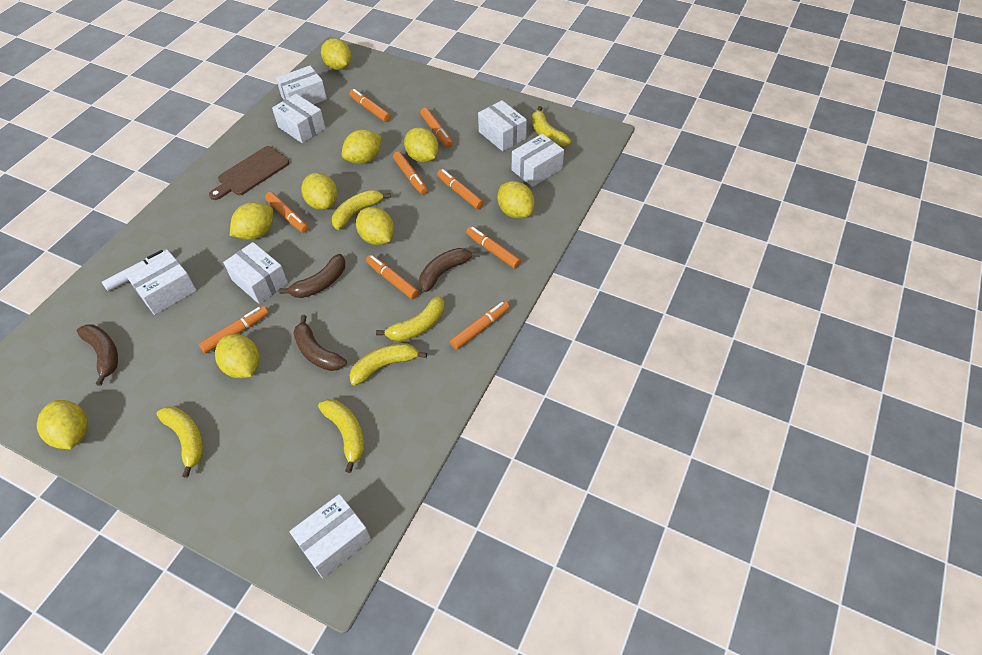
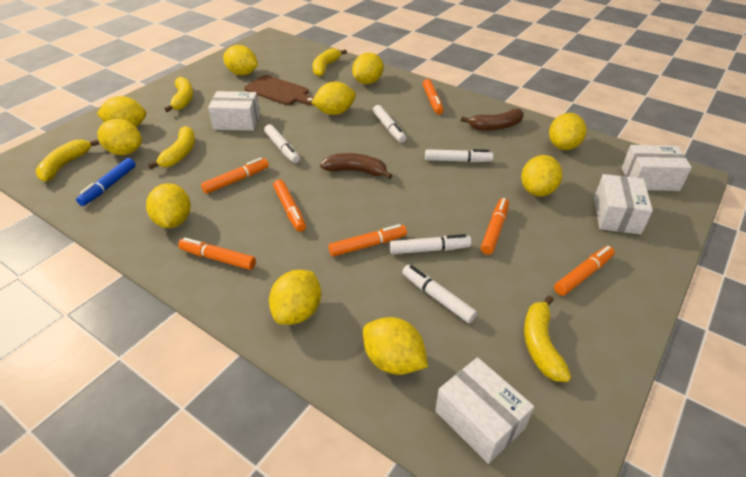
blue marker: 0 -> 1
brown banana: 4 -> 2
orange marker: 9 -> 7
white box: 7 -> 4
white marker: 1 -> 5
yellow banana: 6 -> 5
yellow lemon: 9 -> 10

